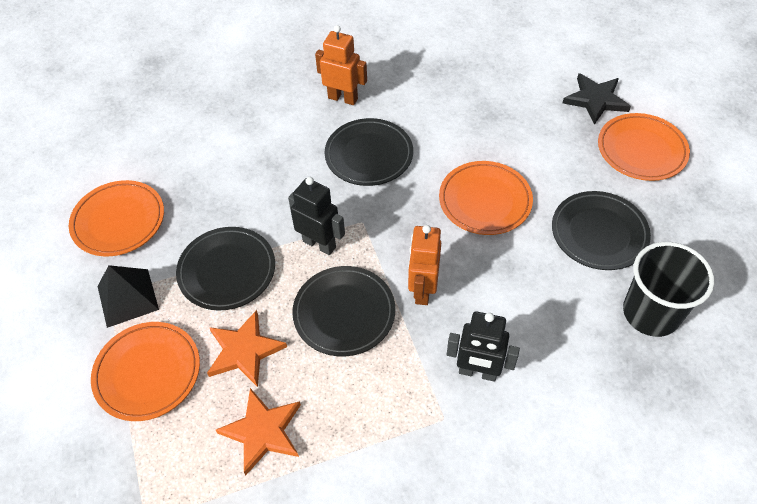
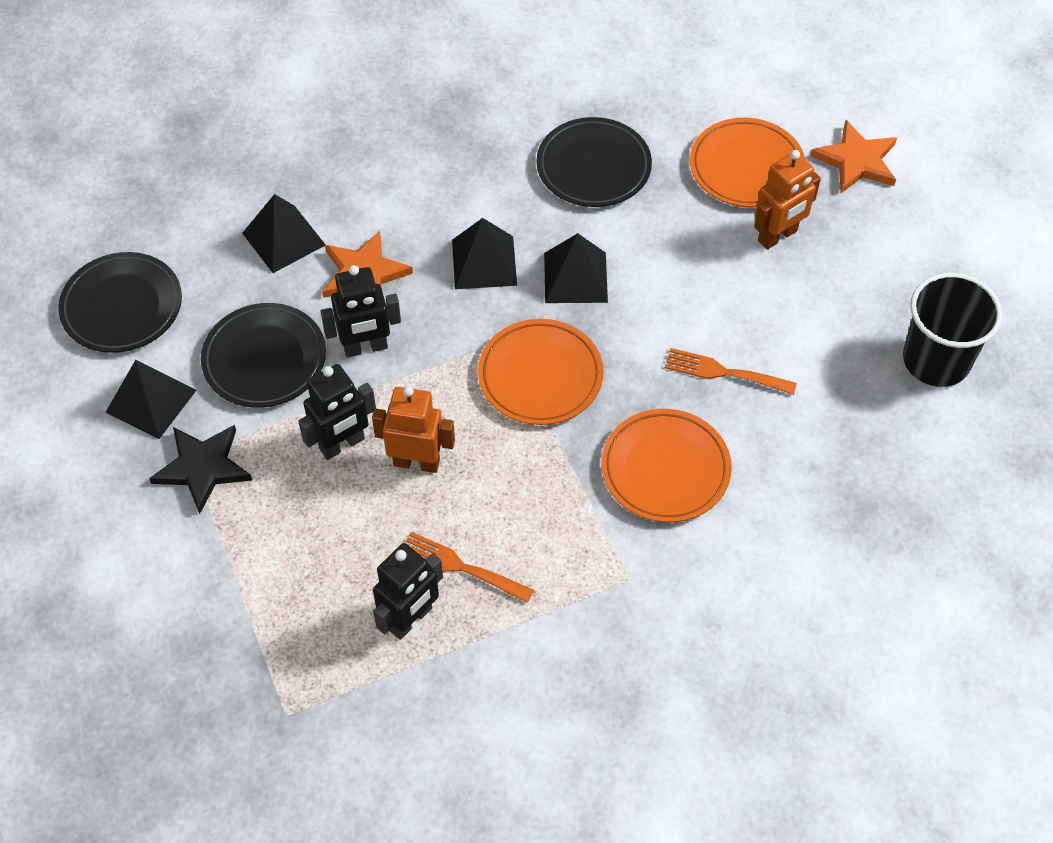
black plate: 4 -> 3
black pyramid: 1 -> 4
black robot: 2 -> 3
orange fork: 0 -> 2
orange plate: 4 -> 3

